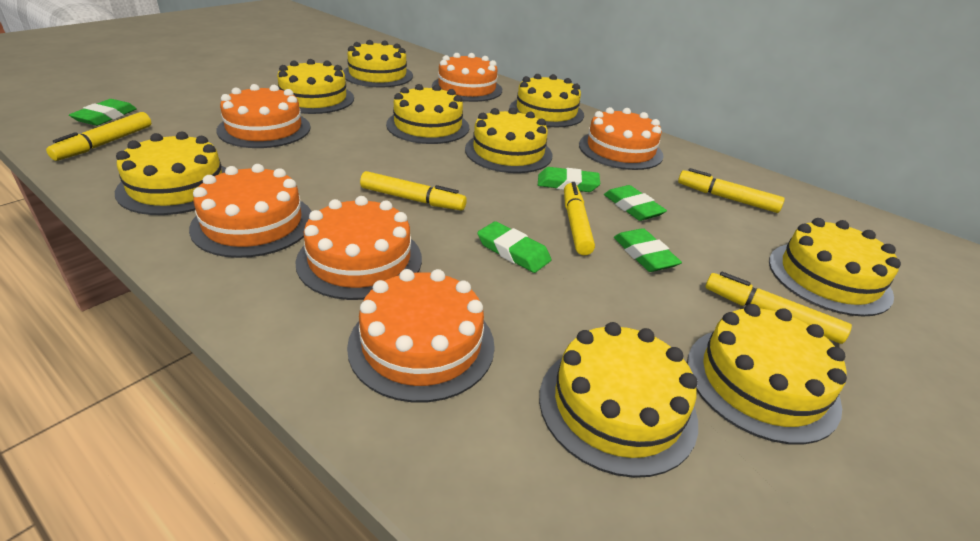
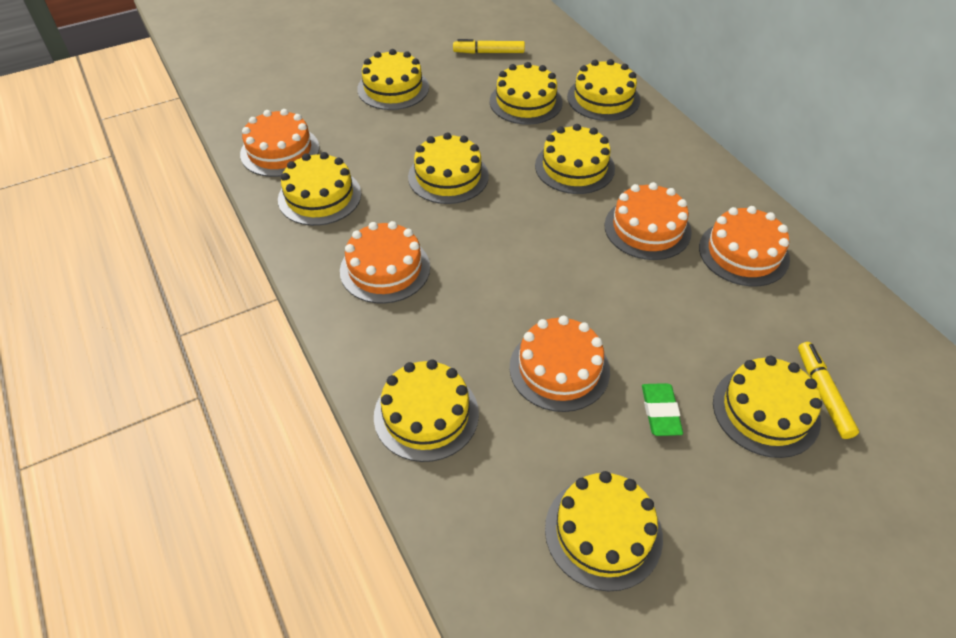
green eraser: 5 -> 1
orange cake: 6 -> 5
yellow marker: 5 -> 2

